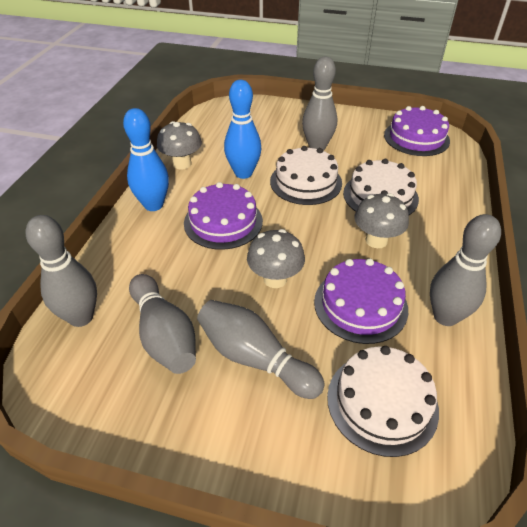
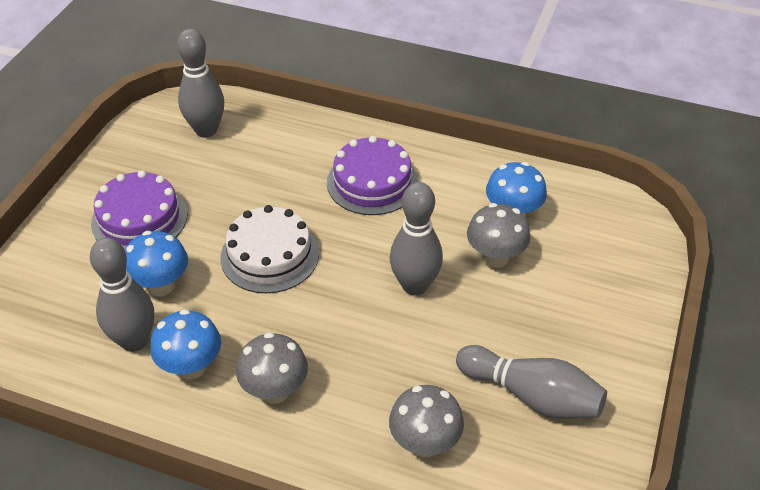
blue bowling pin: 2 -> 0
blue mushroom: 0 -> 3
grey bowling pin: 5 -> 4
purple cake: 3 -> 2
white cake: 3 -> 1

